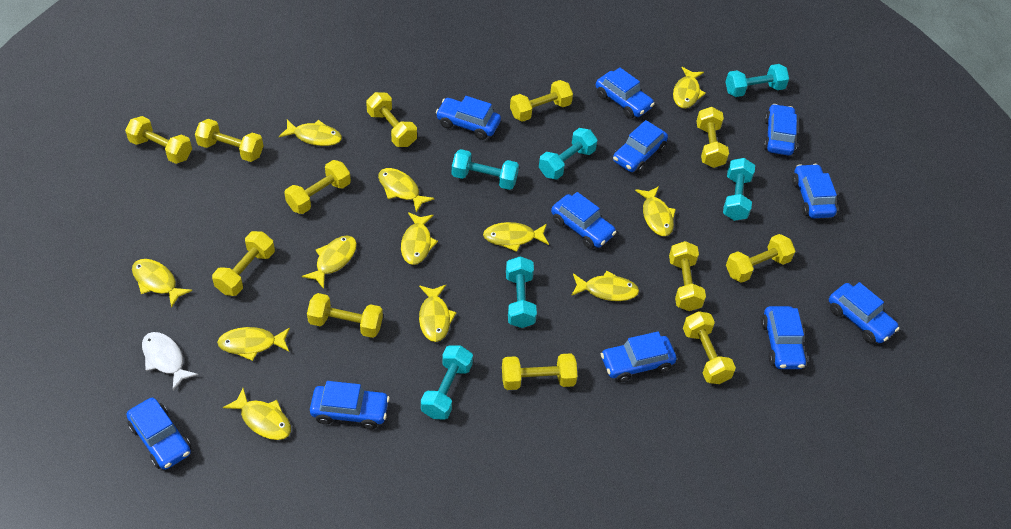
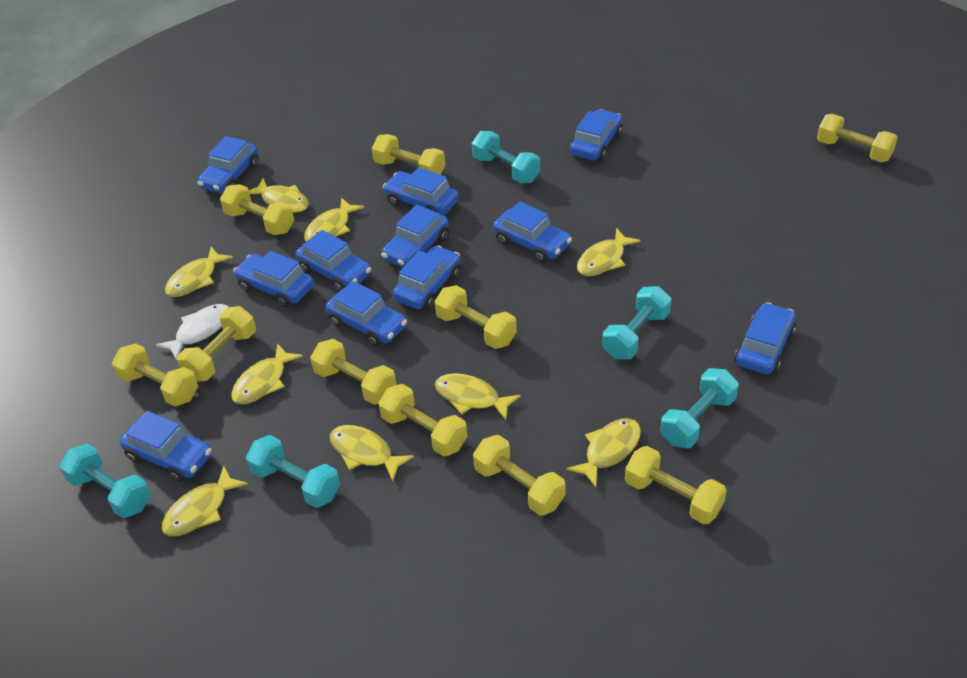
turquoise dumbbell: 6 -> 5
yellow dumbbell: 12 -> 10
yellow fish: 12 -> 9

